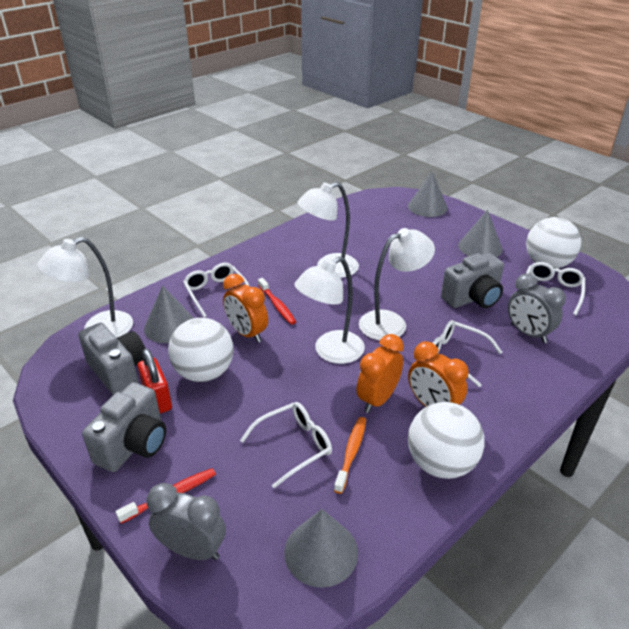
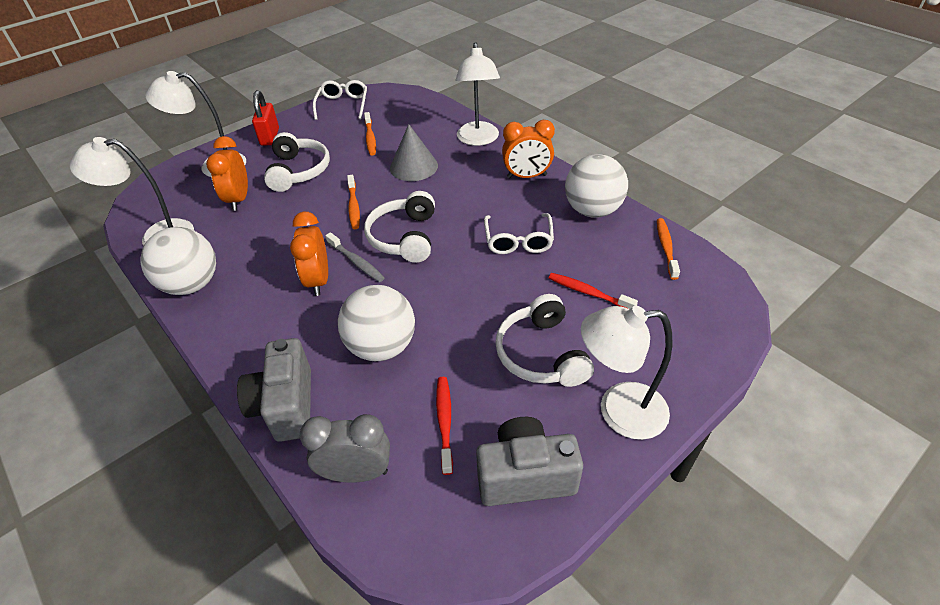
grey camera: 3 -> 2
grey clock: 2 -> 1
grey cone: 4 -> 1
grey toothbrush: 0 -> 1
orange toothbrush: 1 -> 3
white glasses: 4 -> 2
white headphones: 0 -> 3

